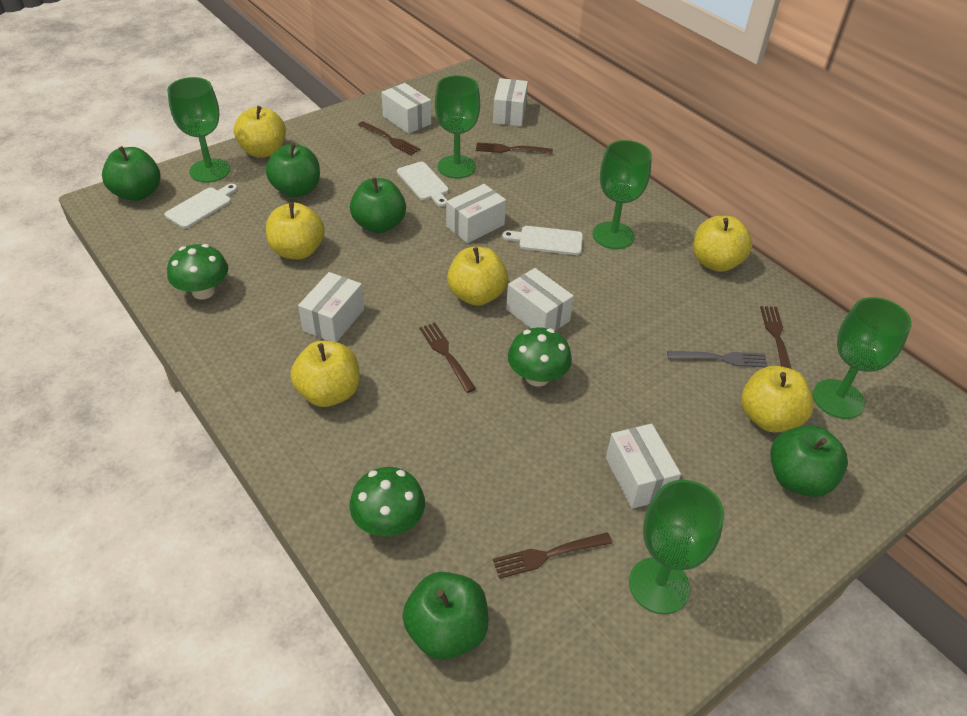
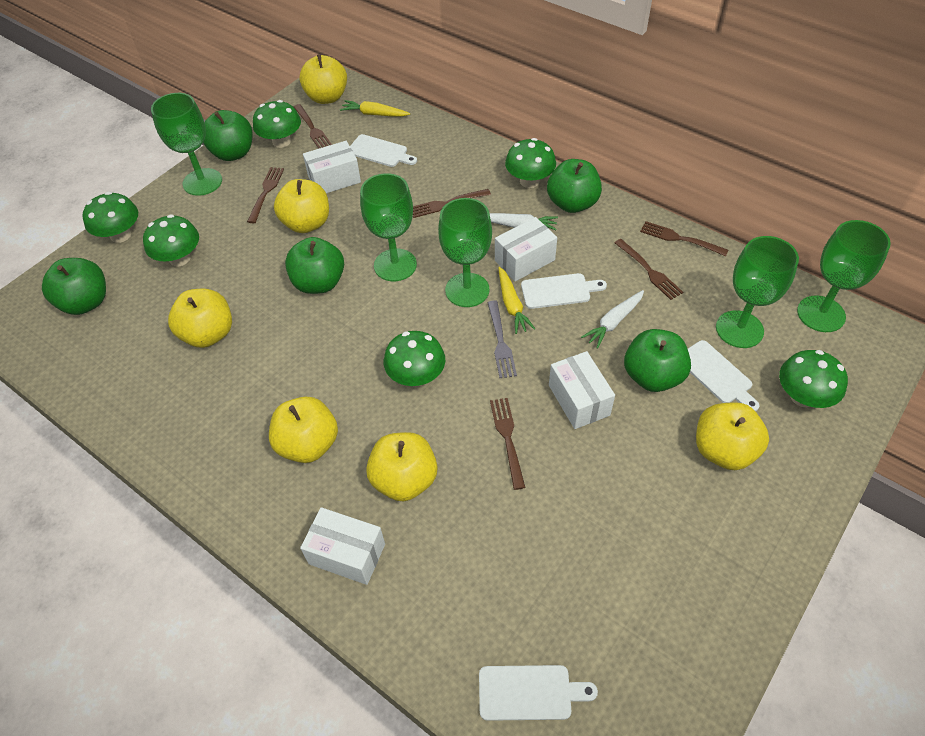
brown fork: 5 -> 6
green mushroom: 3 -> 6
white box: 6 -> 4
white carrot: 0 -> 2
white cutting board: 3 -> 4
yellow carrot: 0 -> 2

